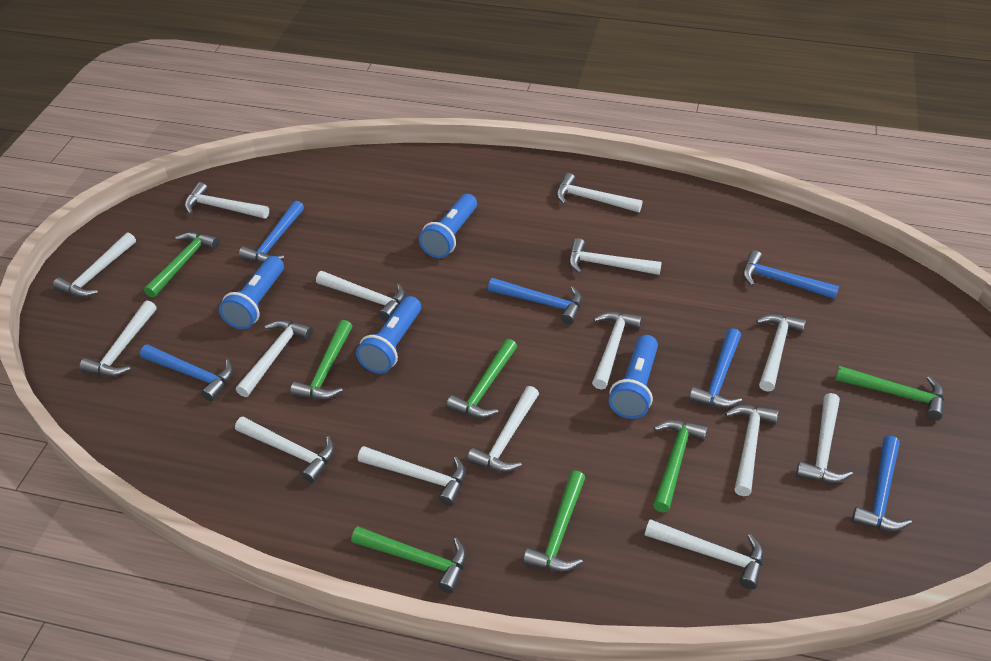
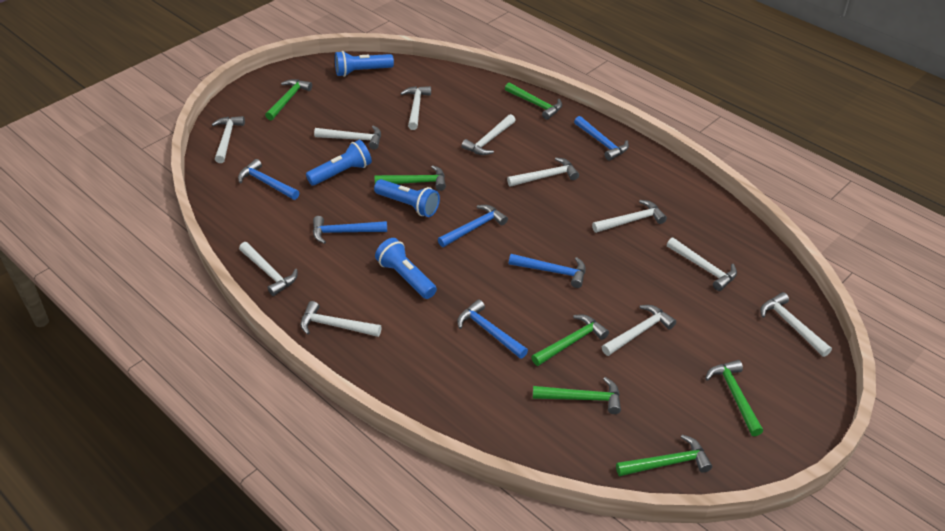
white hammer: 15 -> 11

